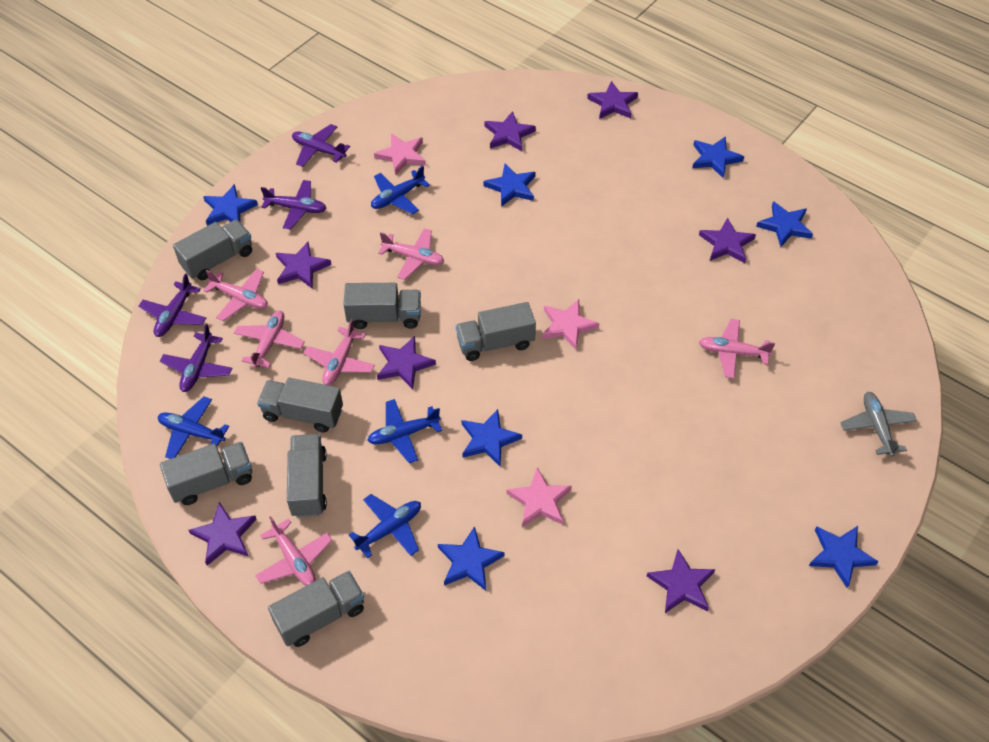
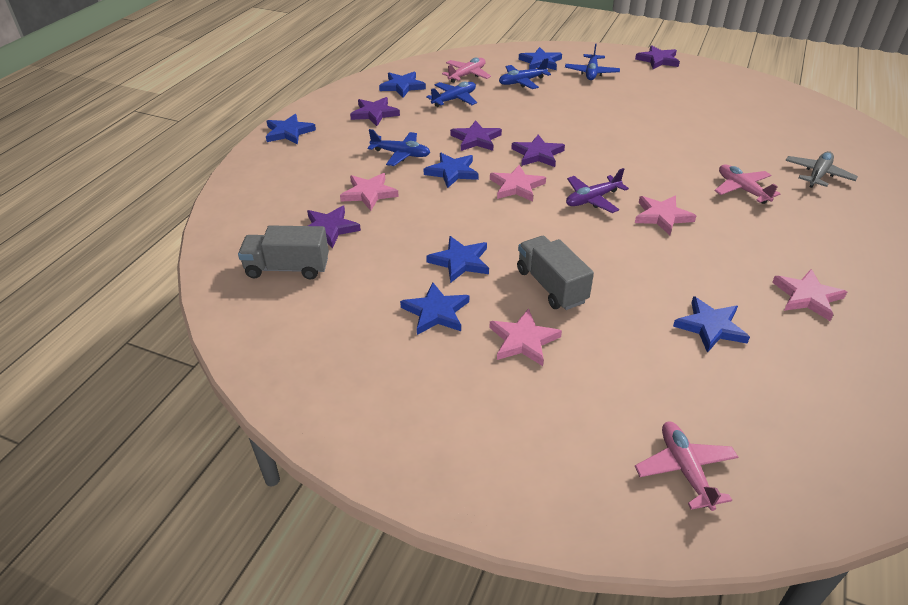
grey truck: 7 -> 2
pink plane: 6 -> 3
pink star: 3 -> 5
purple plane: 4 -> 1
purple star: 7 -> 5

